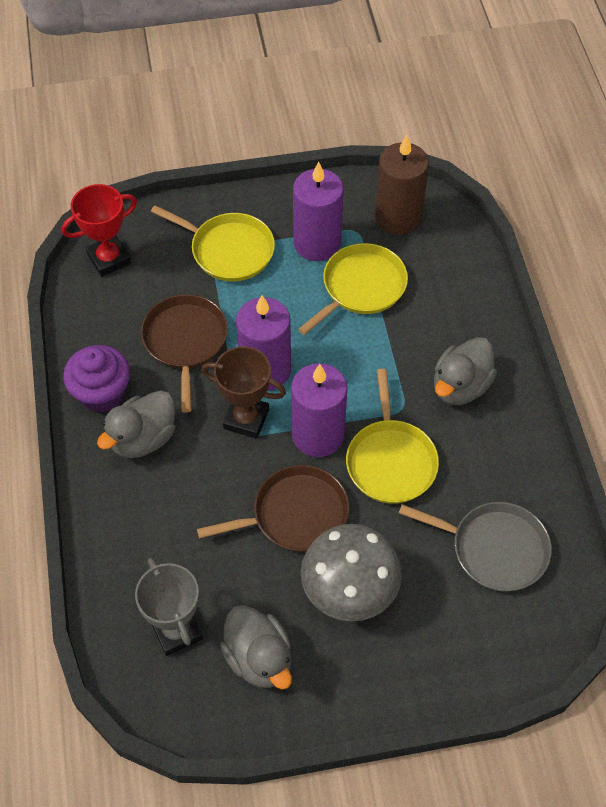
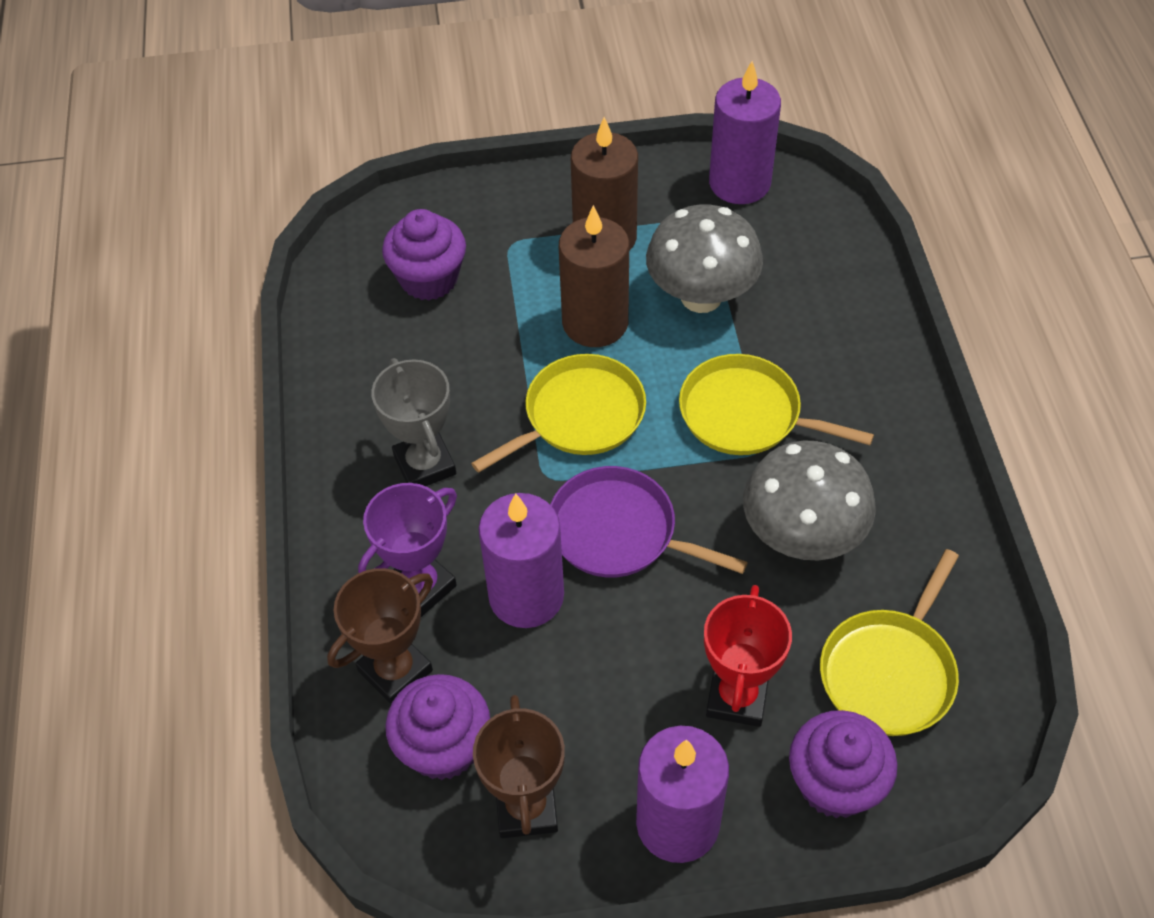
brown candle: 1 -> 2
brown pan: 2 -> 0
brown trophy: 1 -> 2
grey duck: 3 -> 0
grey mushroom: 1 -> 2
grey pan: 1 -> 0
purple cupcake: 1 -> 3
purple pan: 0 -> 1
purple trophy: 0 -> 1

